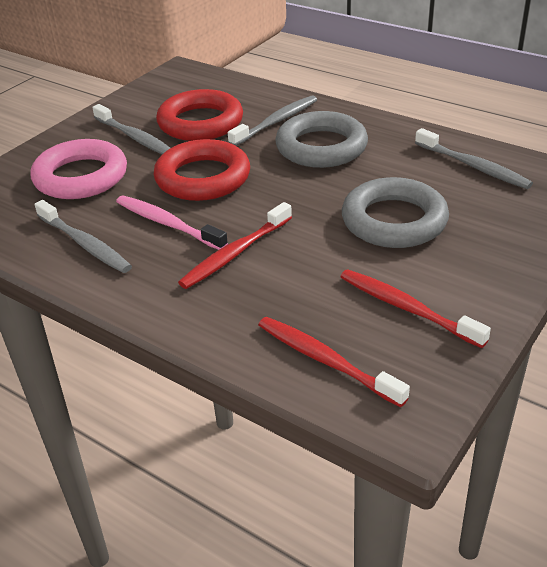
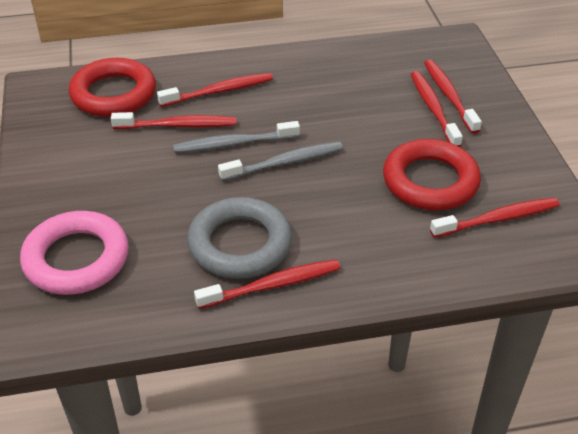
grey ring: 2 -> 1
grey toothbrush: 4 -> 2
pink toothbrush: 1 -> 0
red toothbrush: 3 -> 6

